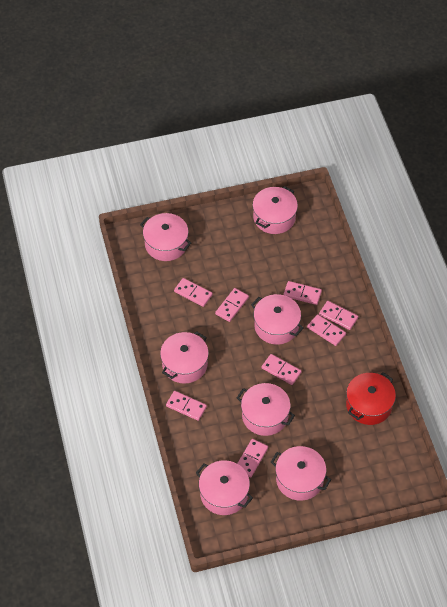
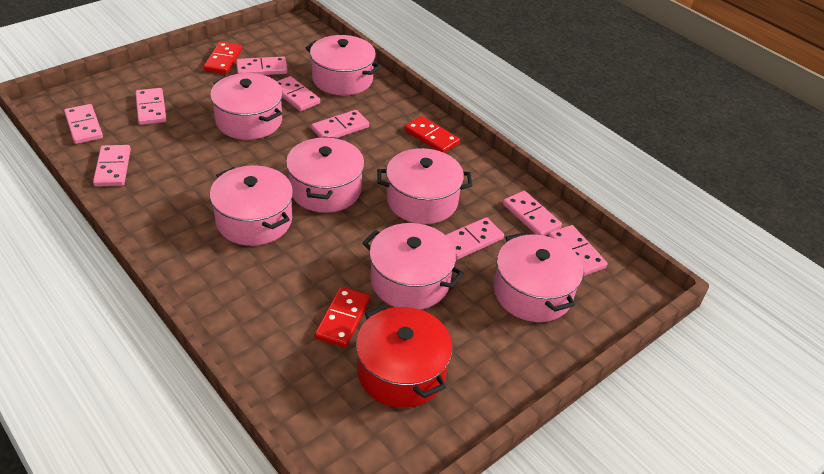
pink domino: 8 -> 9
red domino: 0 -> 3

